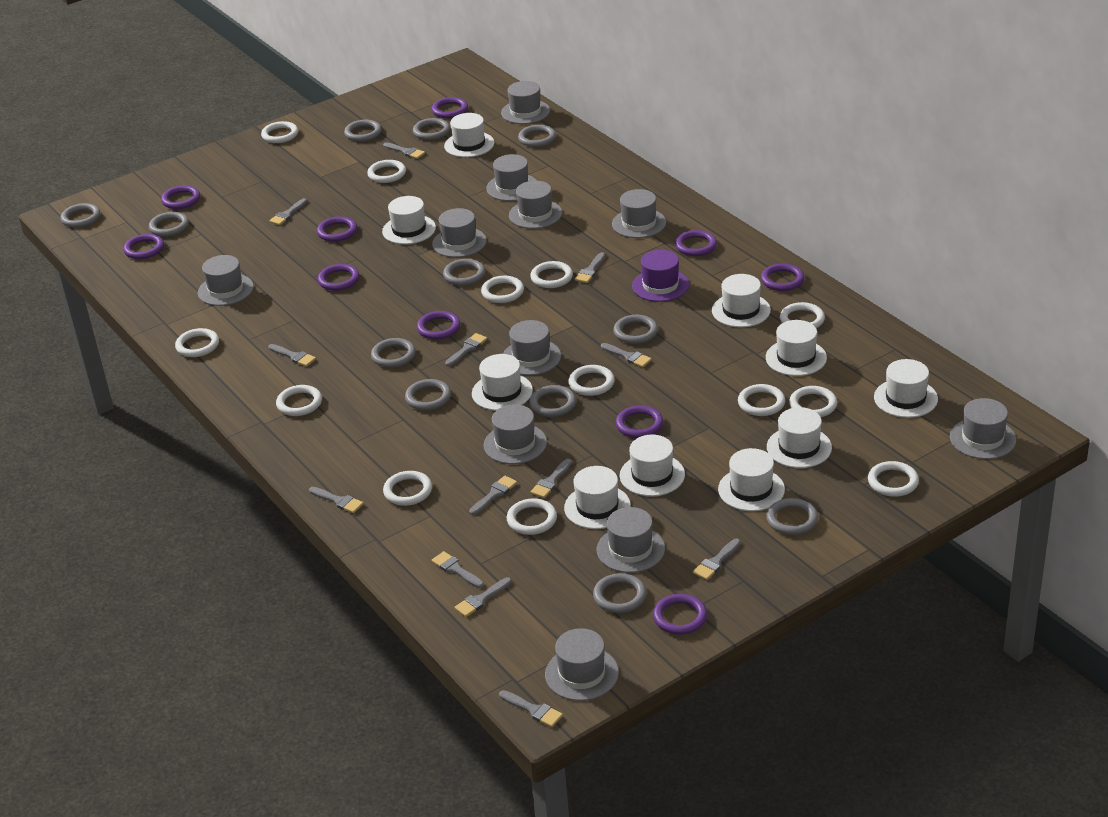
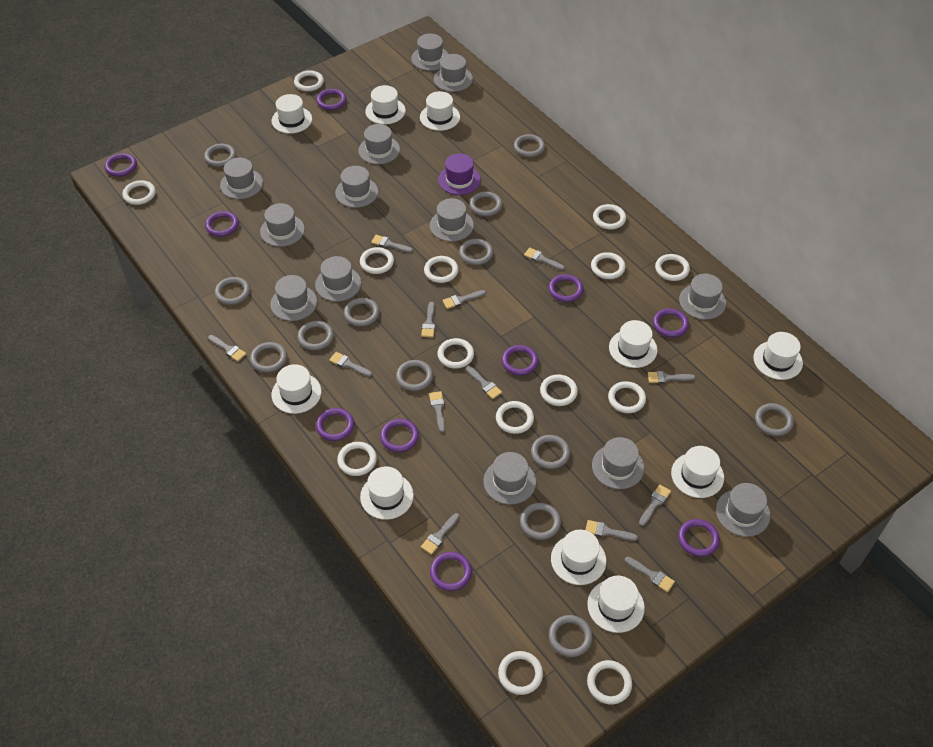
grey hat: 11 -> 13
grey ring: 12 -> 13
white ring: 13 -> 14

